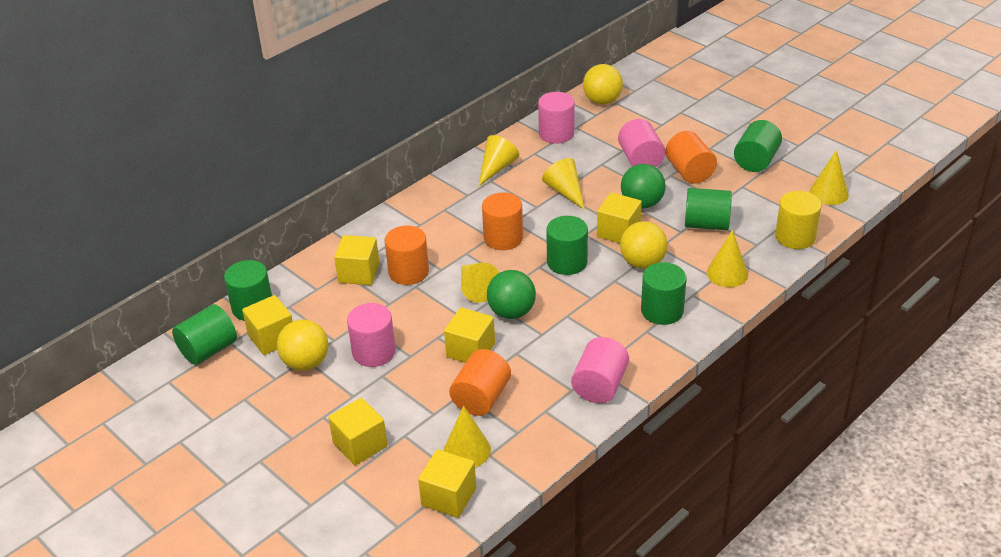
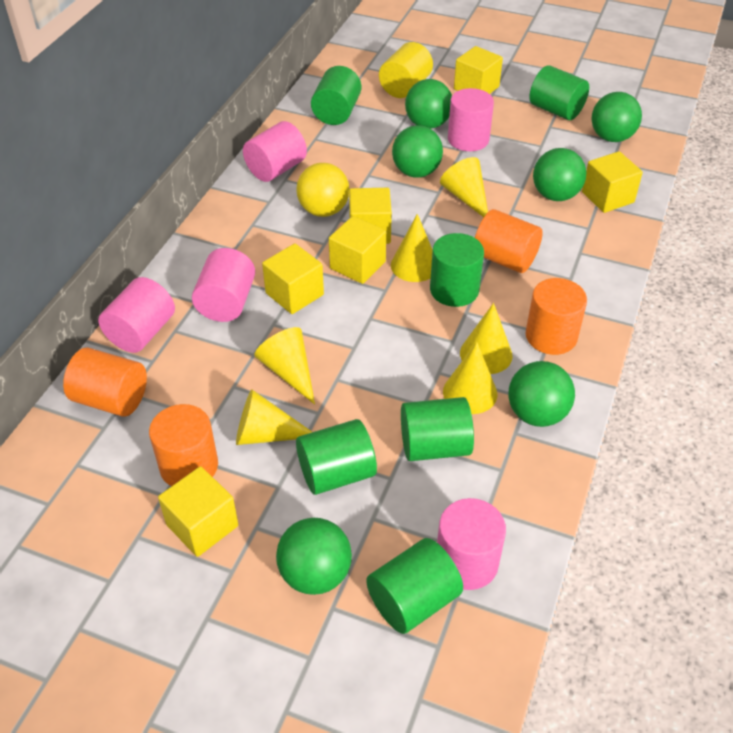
green ball: 2 -> 6
pink cylinder: 4 -> 5
yellow ball: 3 -> 1

